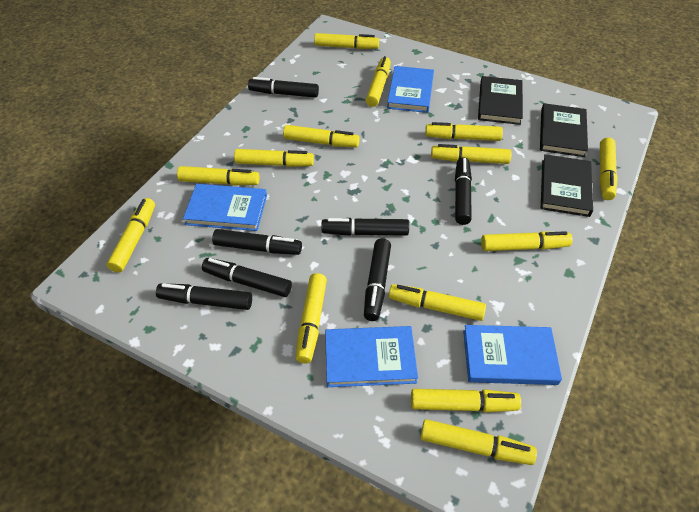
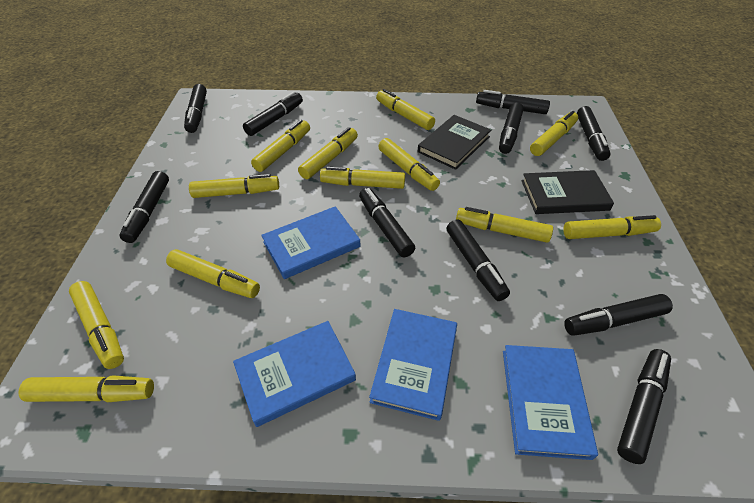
black book: 3 -> 2
black marker: 7 -> 10
yellow marker: 14 -> 12

